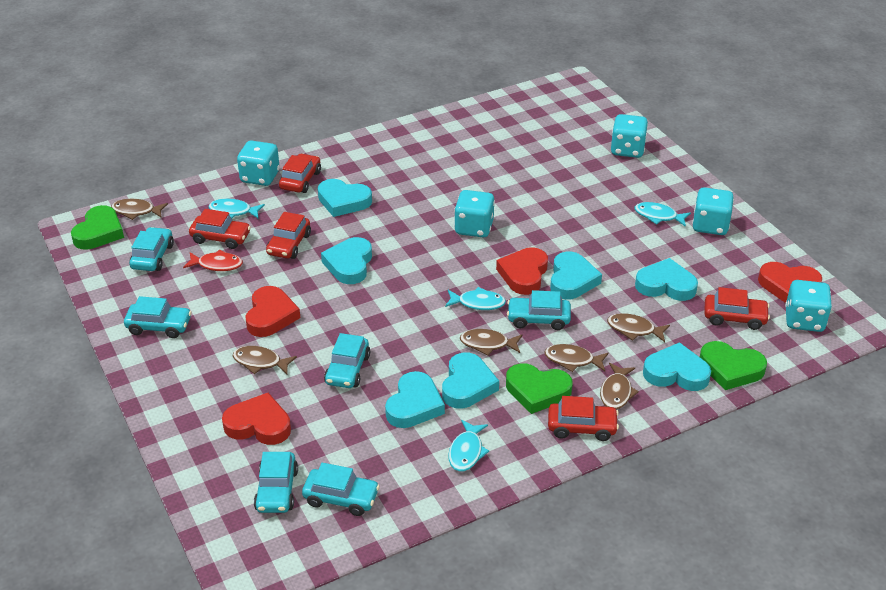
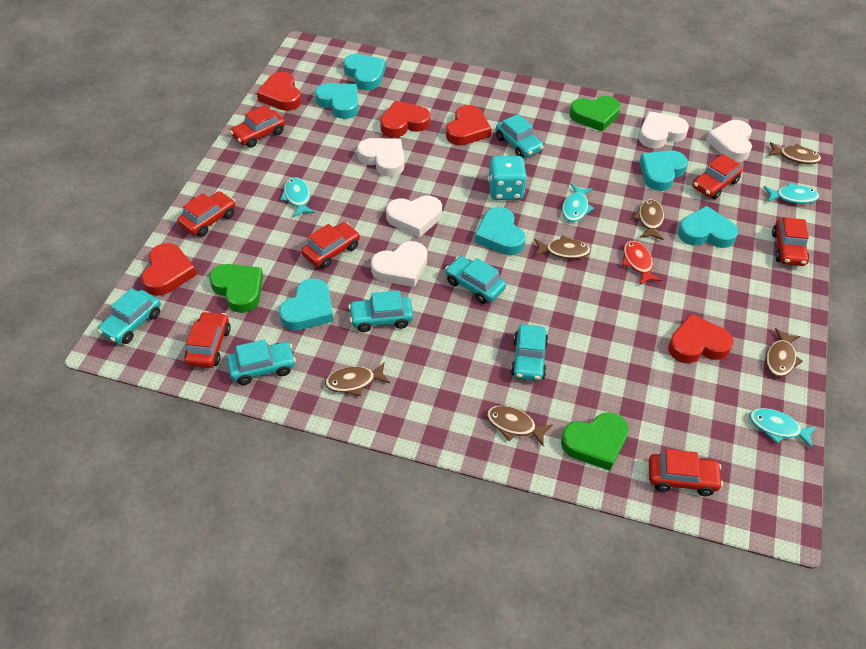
red car: 5 -> 7
red heart: 4 -> 5
turquoise dice: 5 -> 1
turquoise heart: 7 -> 6
white heart: 0 -> 5

